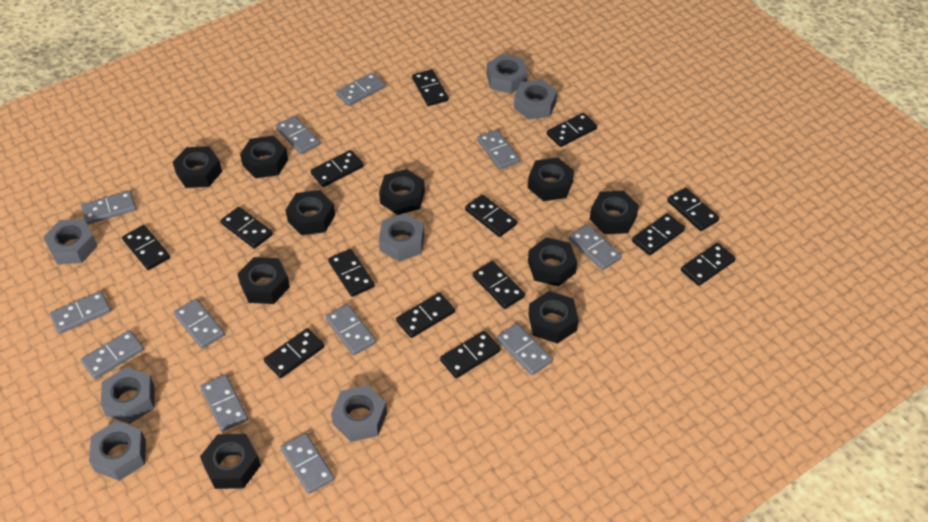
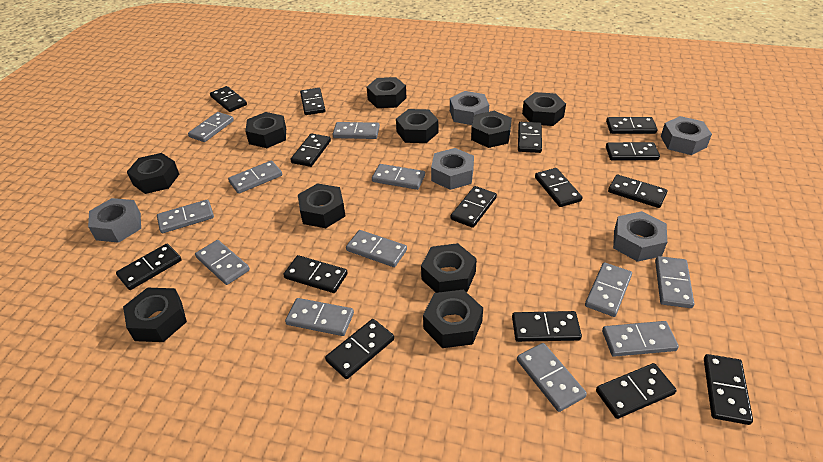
black domino: 14 -> 15
grey nut: 7 -> 5

